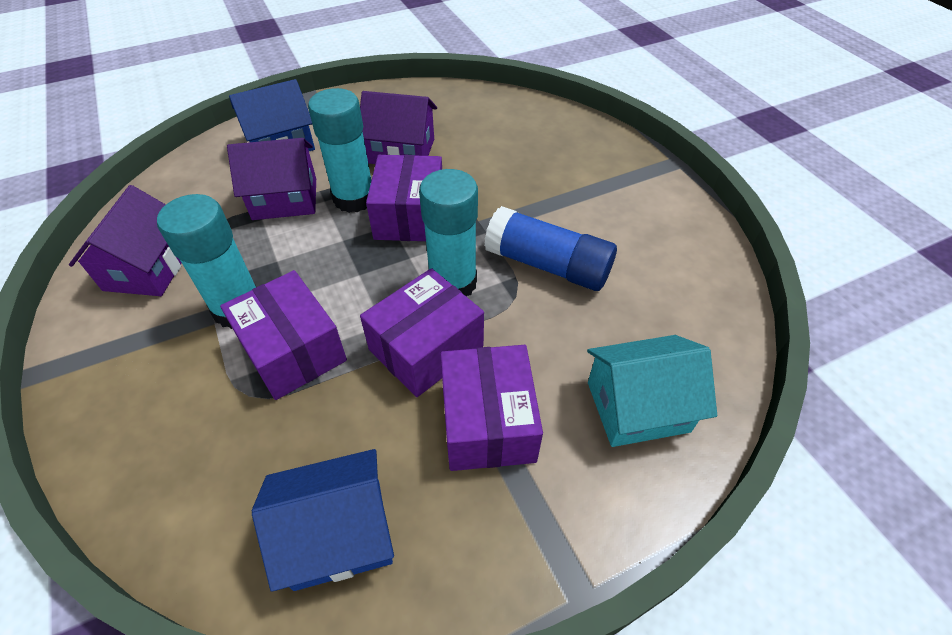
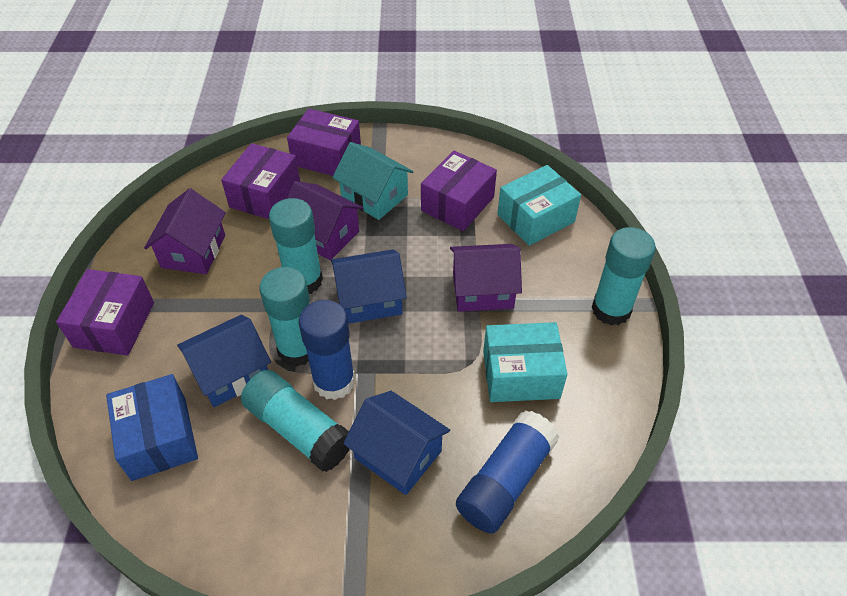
blue box: 0 -> 1
blue glue stick: 1 -> 2
blue house: 2 -> 3
turquoise box: 0 -> 2
turquoise glue stick: 3 -> 4

